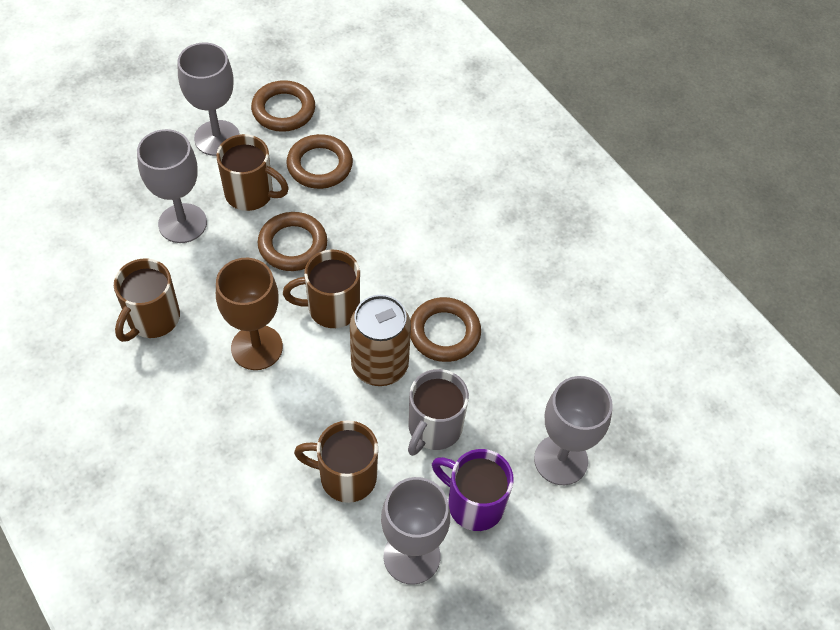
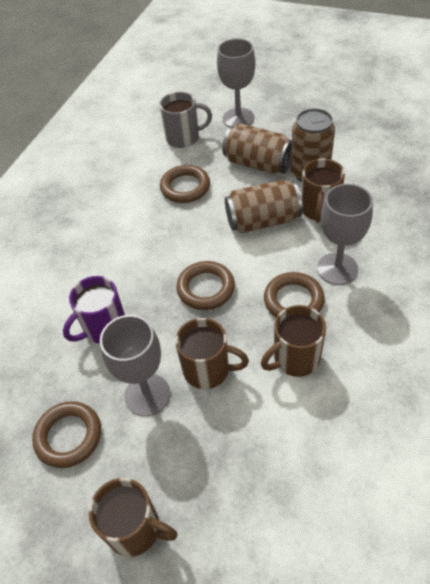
brown can: 1 -> 3
brown goblet: 1 -> 0
grey goblet: 4 -> 3

